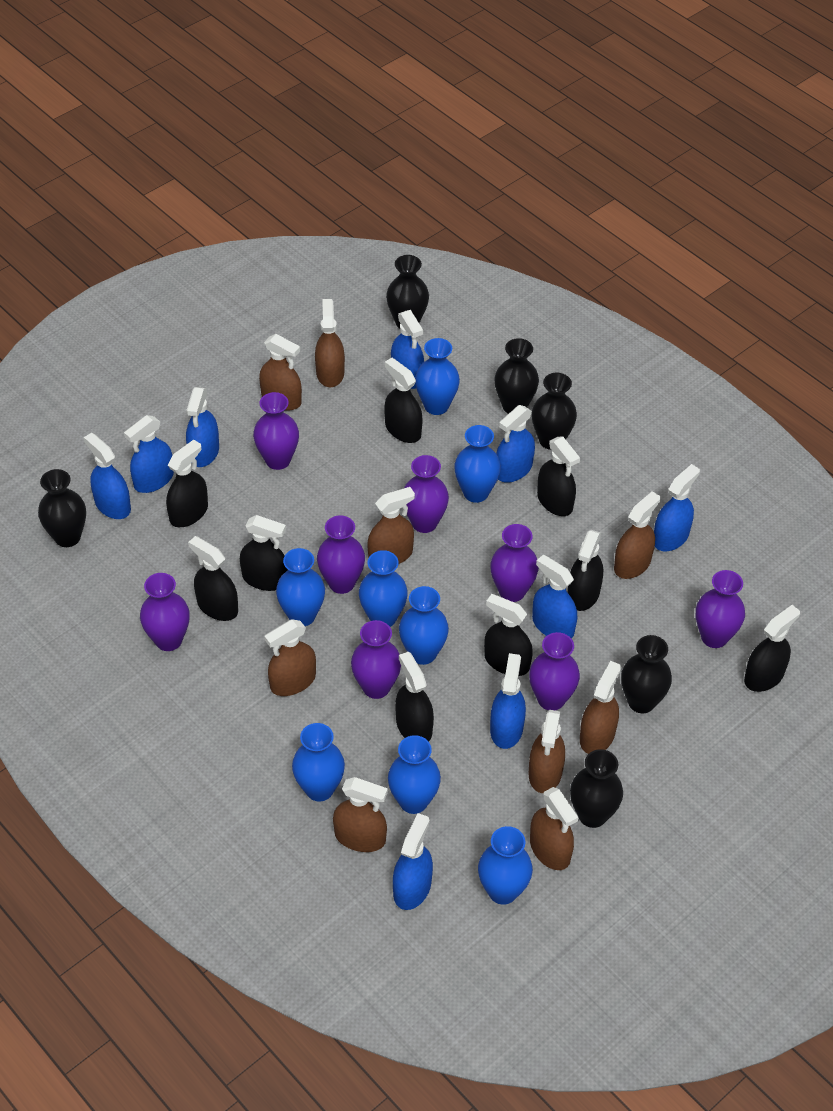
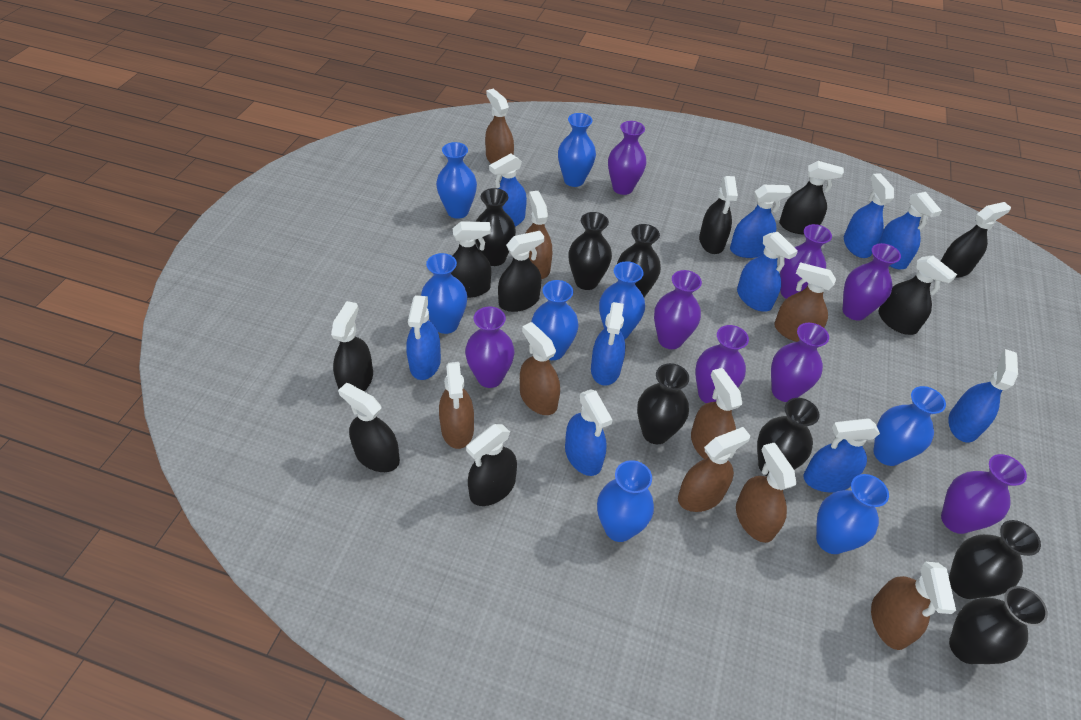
black vase: 6 -> 7
blue spray bottle: 9 -> 10

